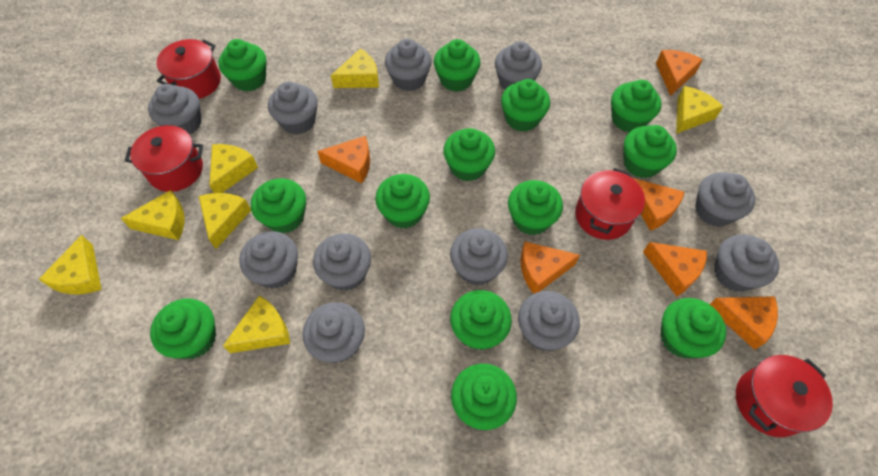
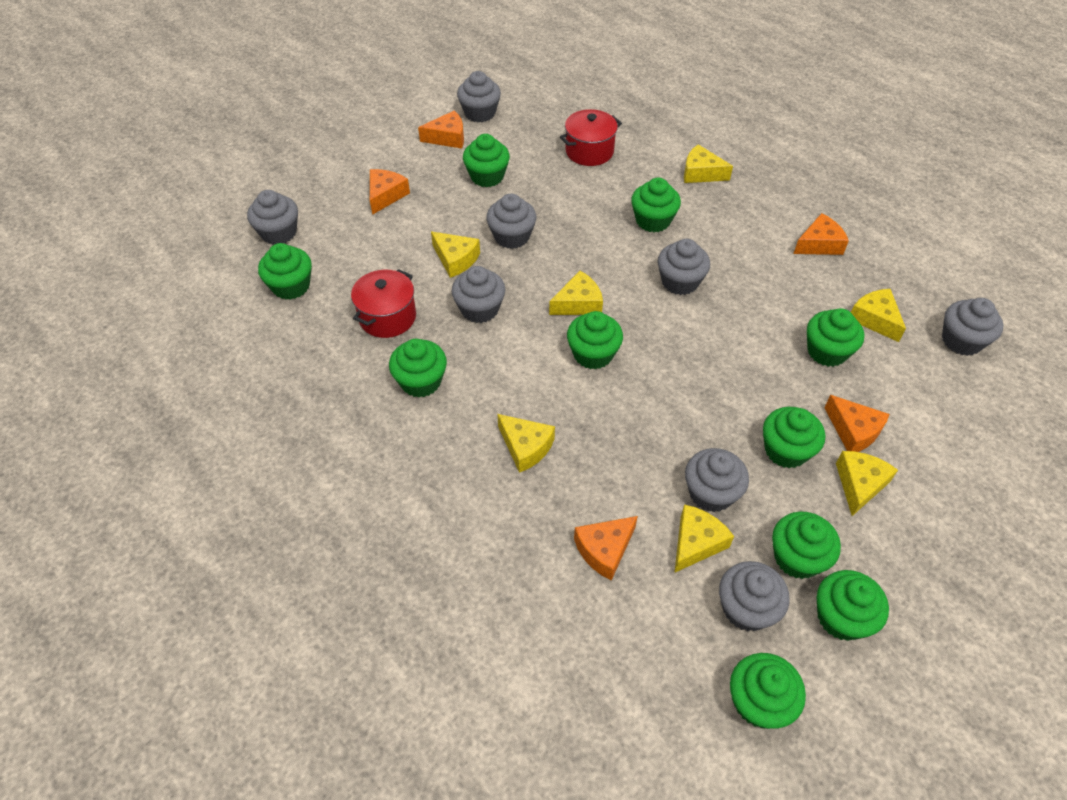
green cupcake: 13 -> 10
grey cupcake: 11 -> 8
orange cheese: 6 -> 5
red pot: 4 -> 2

